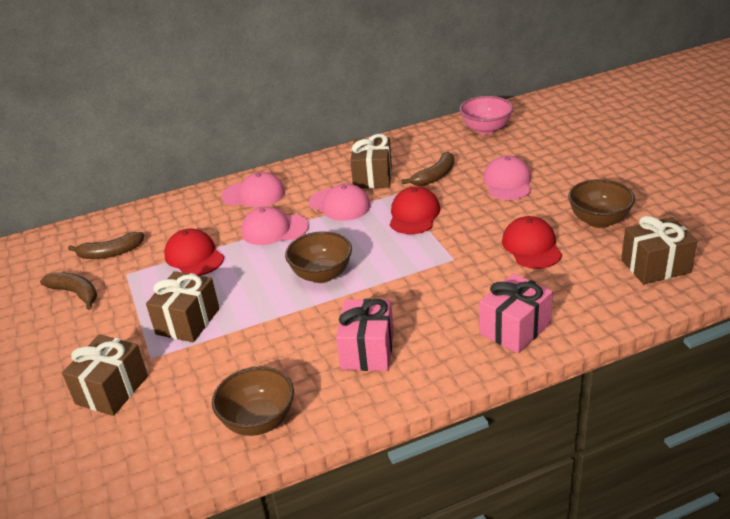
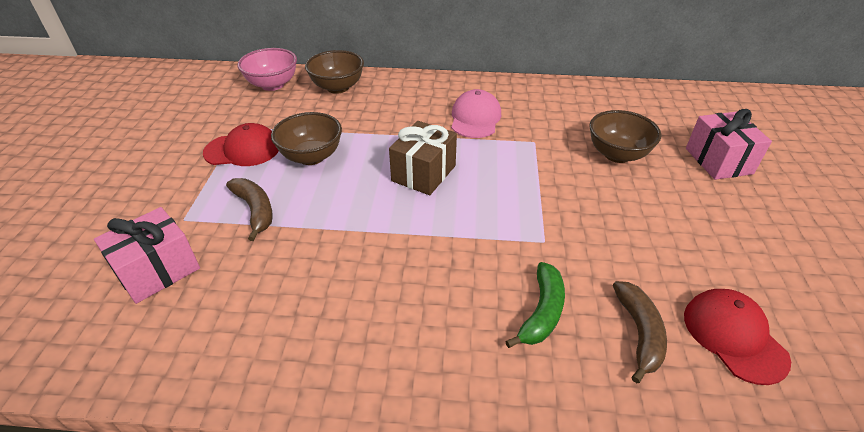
brown banana: 3 -> 2
brown gift: 4 -> 1
green banana: 0 -> 1
pink cap: 4 -> 1
red cap: 3 -> 2

